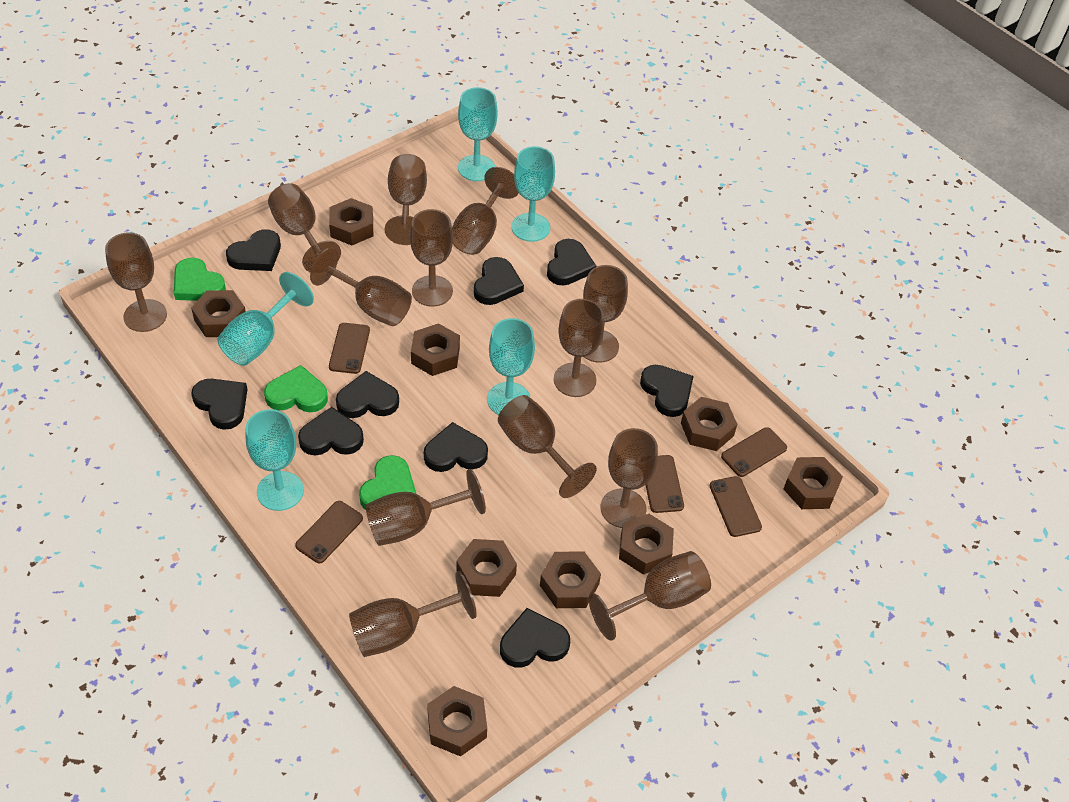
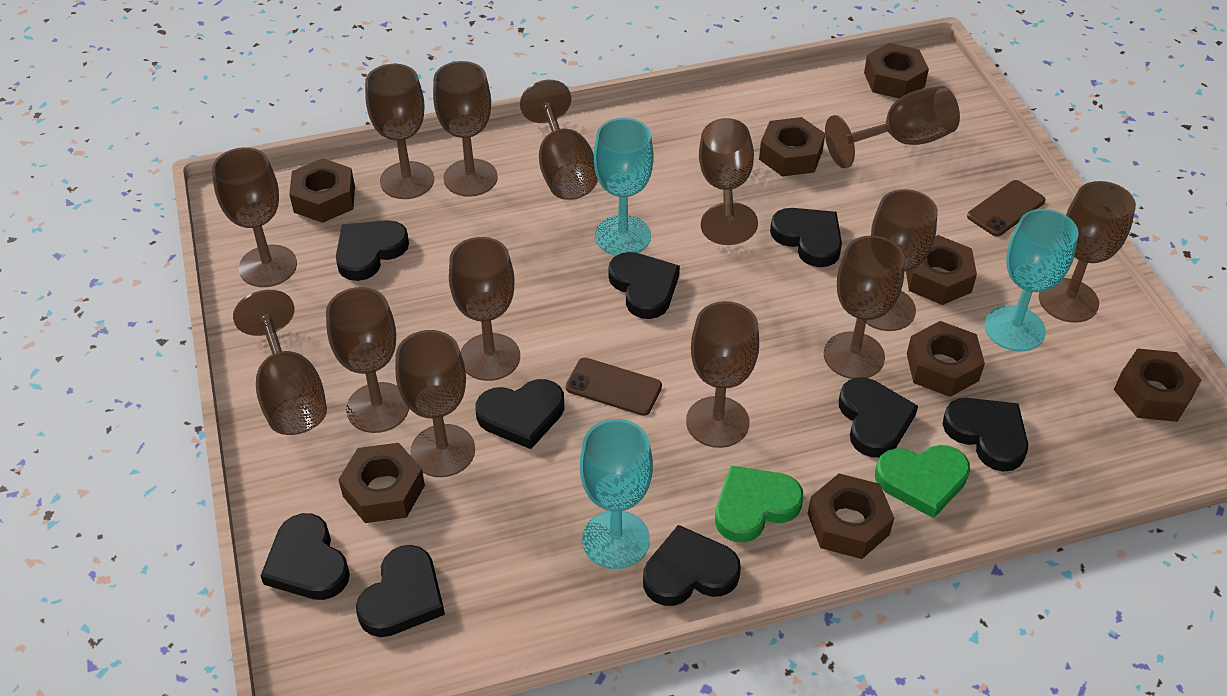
brown goblet: 13 -> 14
brown nut: 9 -> 8
brown phone: 5 -> 2
green heart: 3 -> 2
turquoise goblet: 5 -> 3

